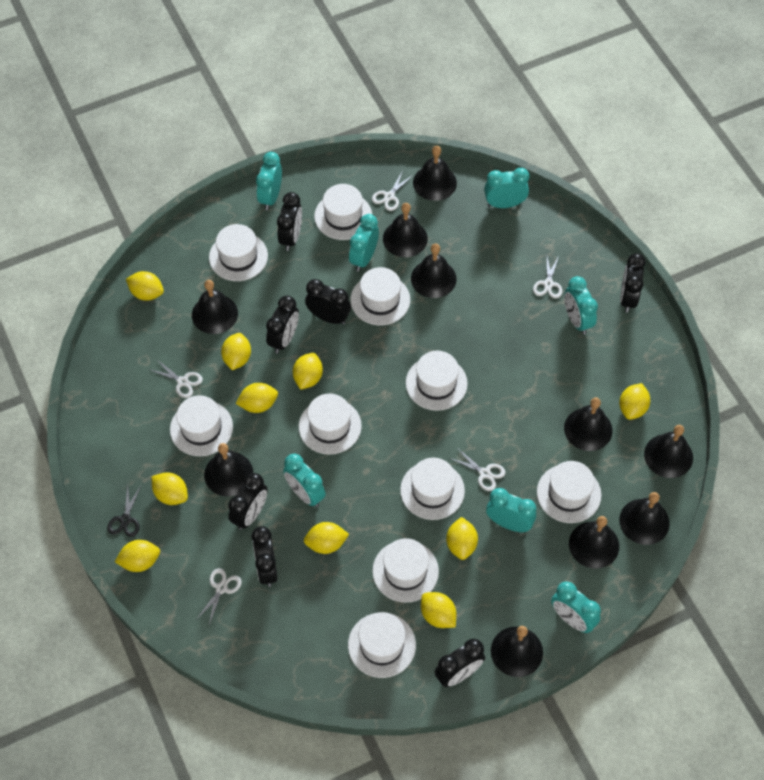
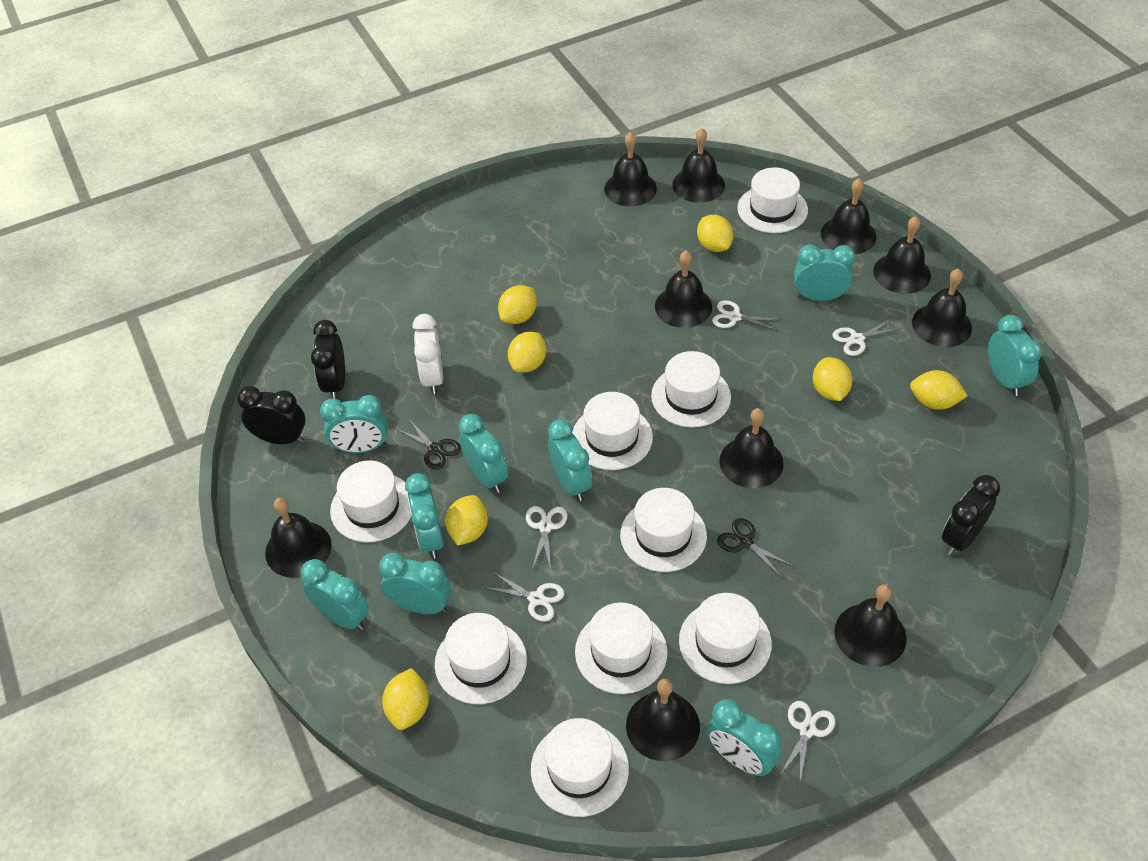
black clock: 7 -> 3
black scissors: 1 -> 2
turquoise clock: 7 -> 9
white clock: 0 -> 1
white hat: 10 -> 9
yellow lemon: 10 -> 7

